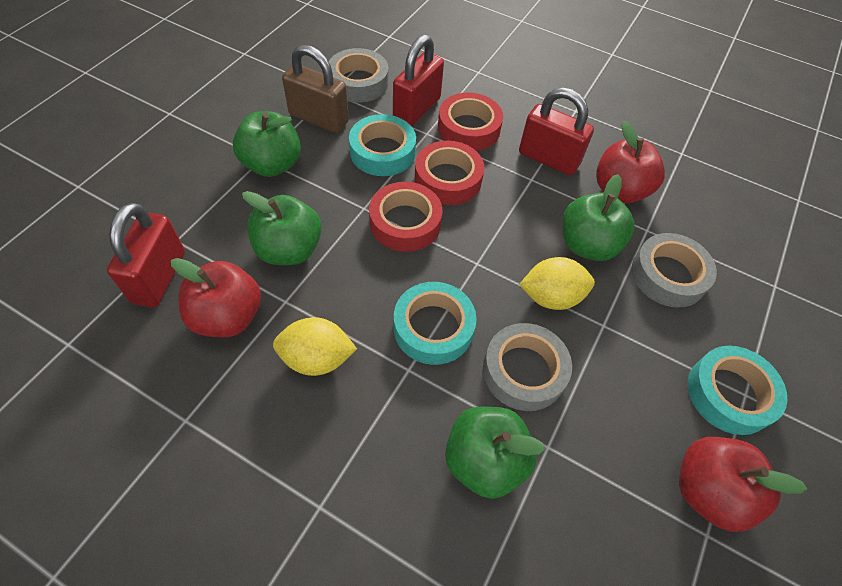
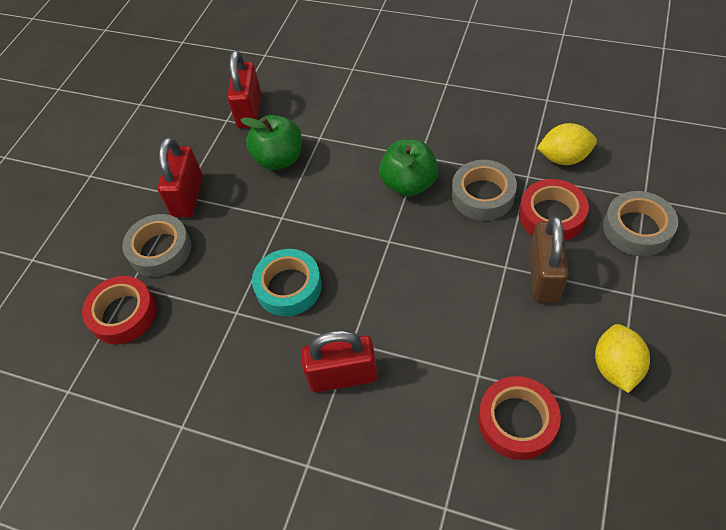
green apple: 4 -> 2
red apple: 3 -> 0
turquoise tape: 3 -> 1

